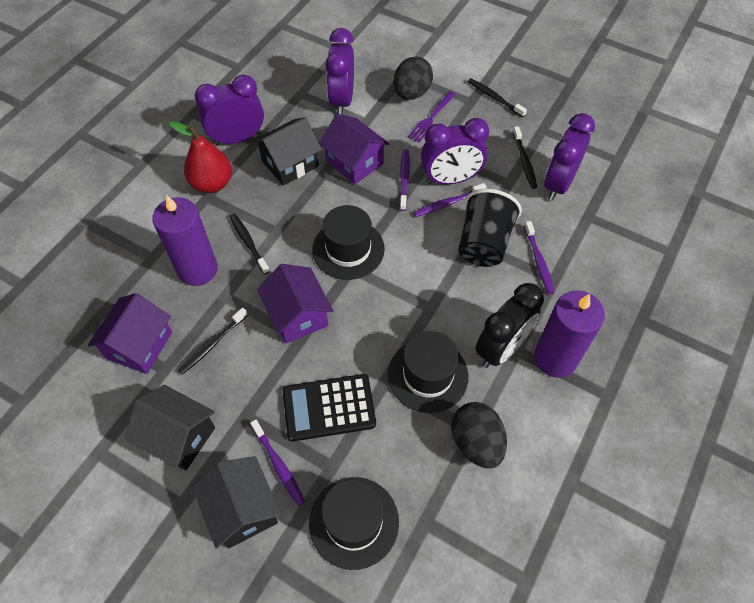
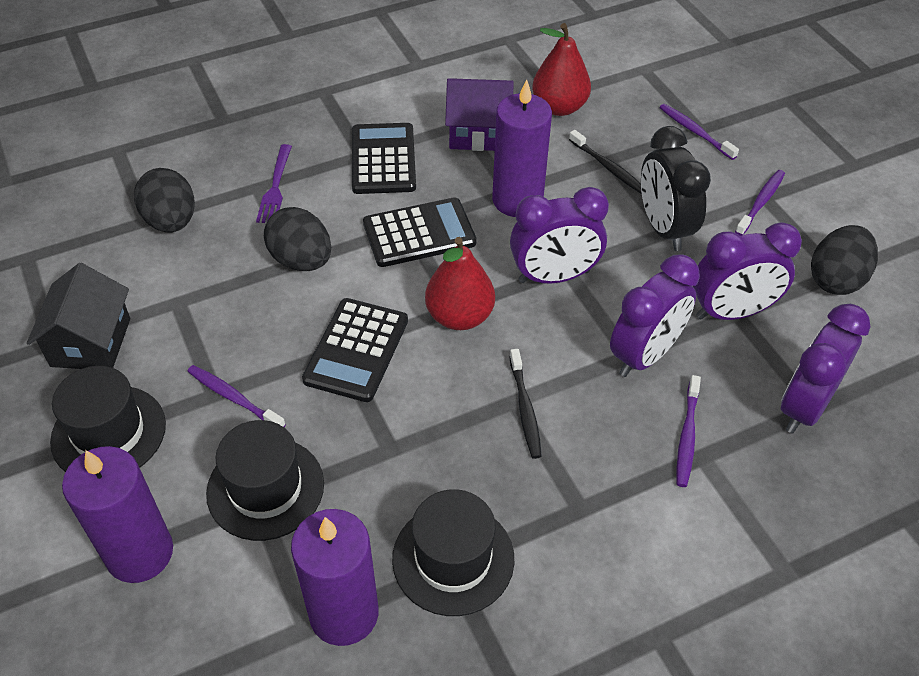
black calculator: 1 -> 3
black cup: 1 -> 0
black egg: 2 -> 3
black house: 3 -> 1
black toothbrush: 4 -> 2
purple candle: 2 -> 3
purple house: 3 -> 1
red pear: 1 -> 2

